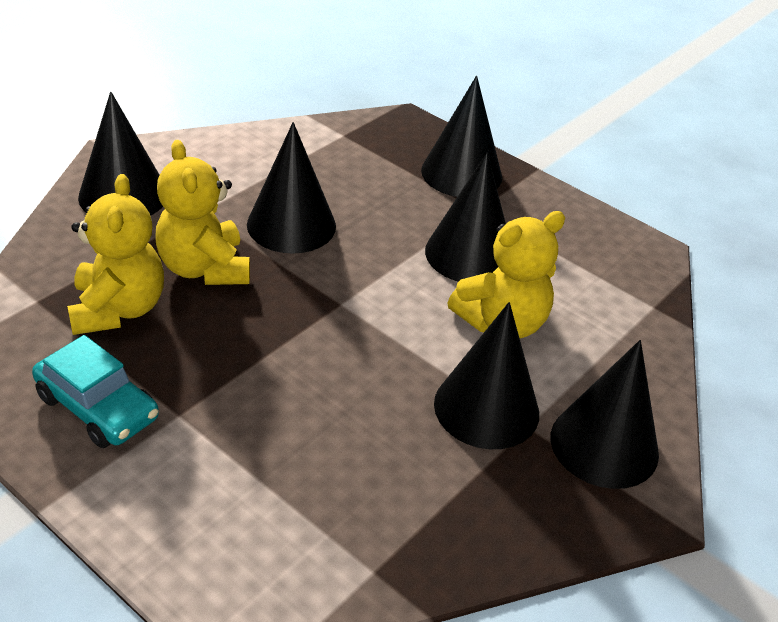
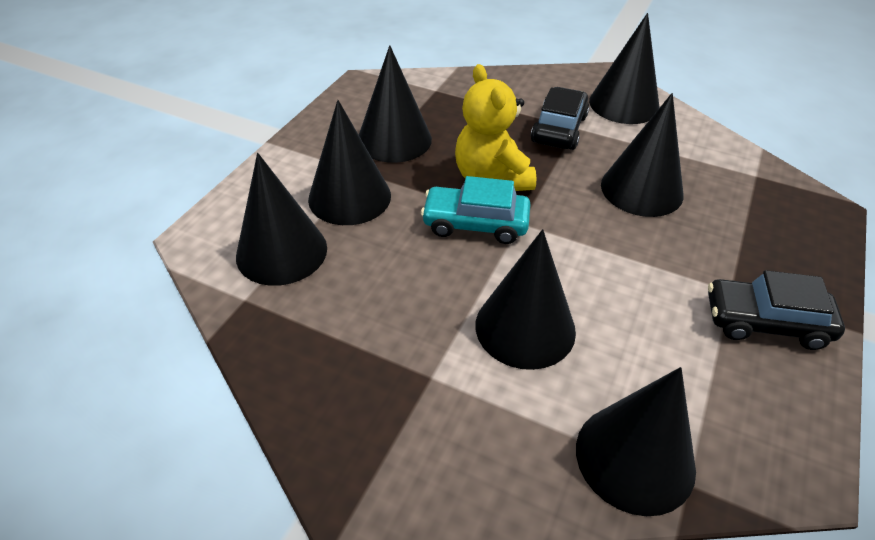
black car: 0 -> 2
black cone: 6 -> 7
yellow teddy bear: 3 -> 1

